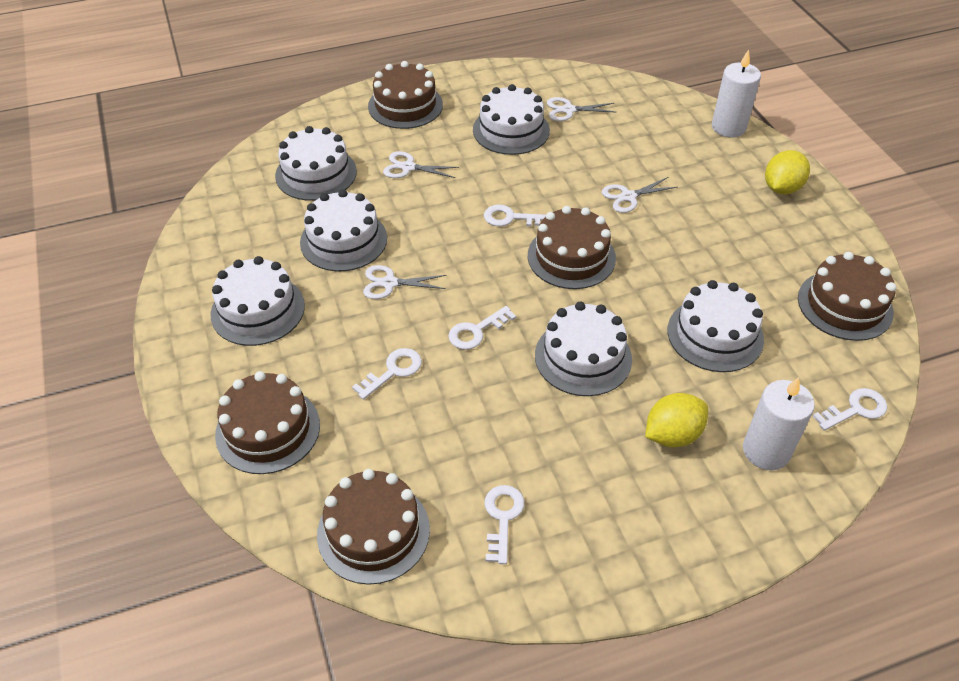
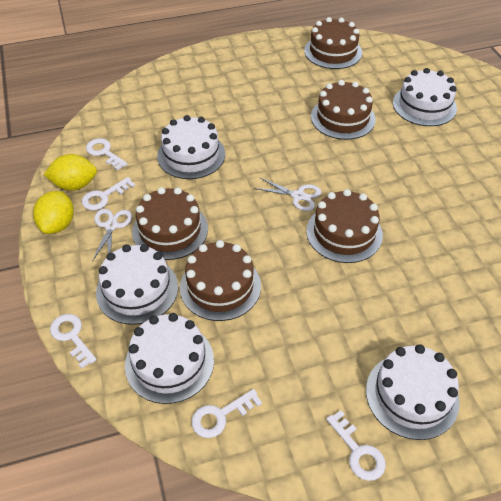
white cake: 6 -> 5
white candle: 2 -> 0
white scissors: 4 -> 2

